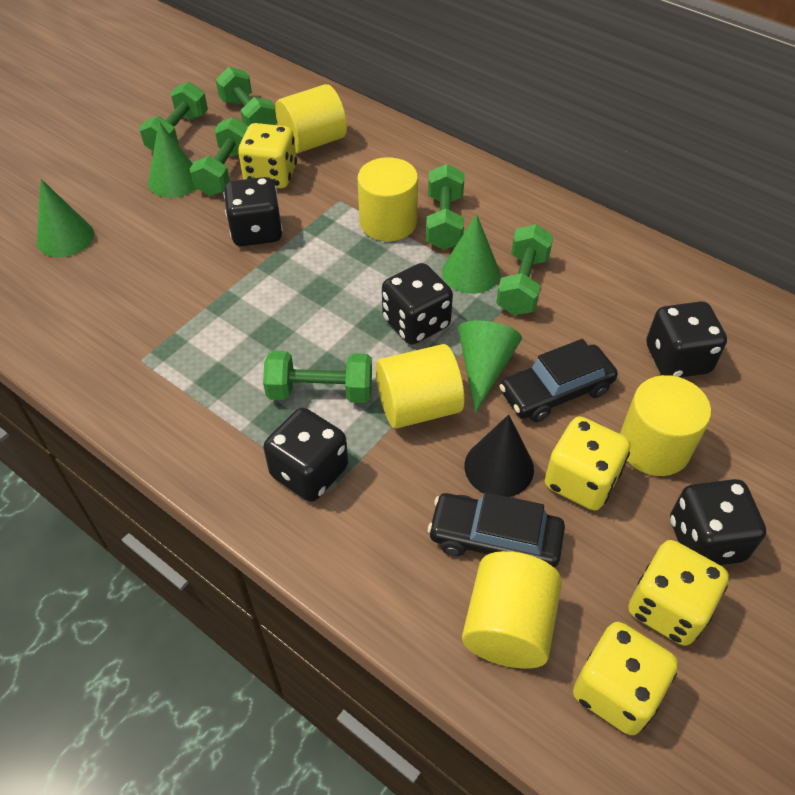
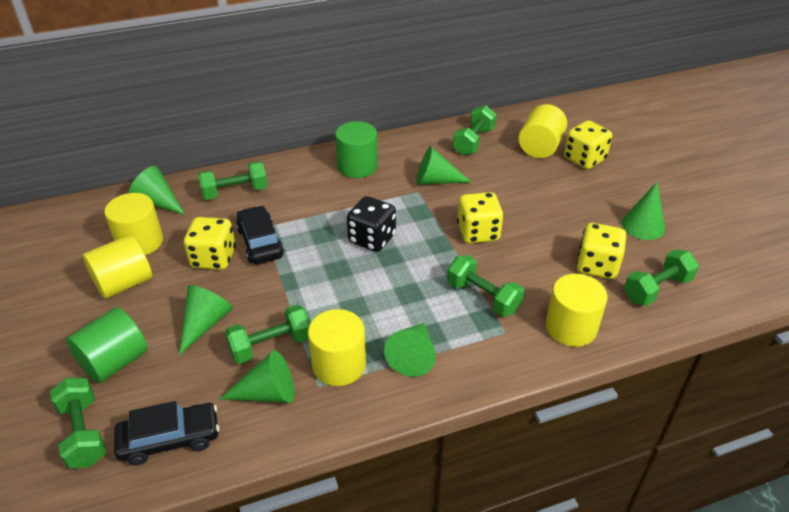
black cone: 1 -> 0
black dice: 5 -> 1
green cone: 4 -> 6
green cylinder: 0 -> 2

